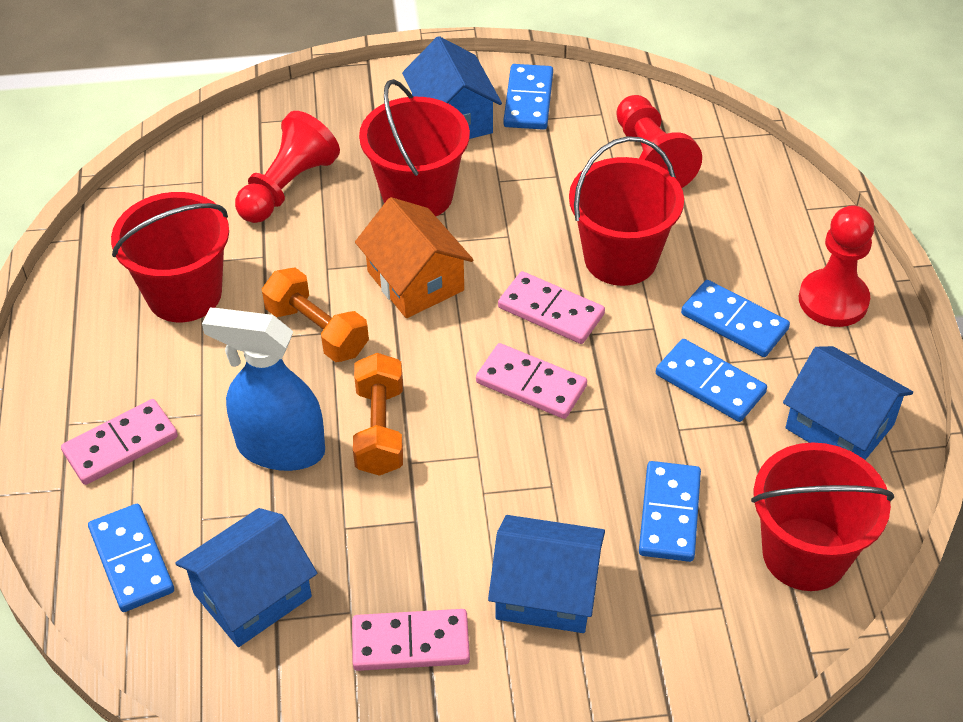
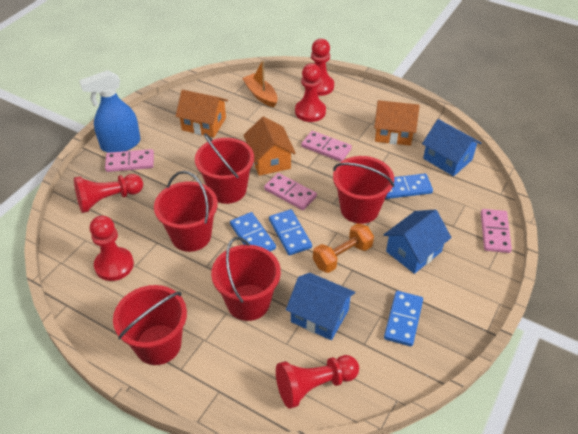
blue domino: 5 -> 4
blue house: 4 -> 3
orange boat: 0 -> 1
orange dumbbell: 2 -> 1
orange house: 1 -> 3
red bucket: 4 -> 5
red pawn: 3 -> 5

